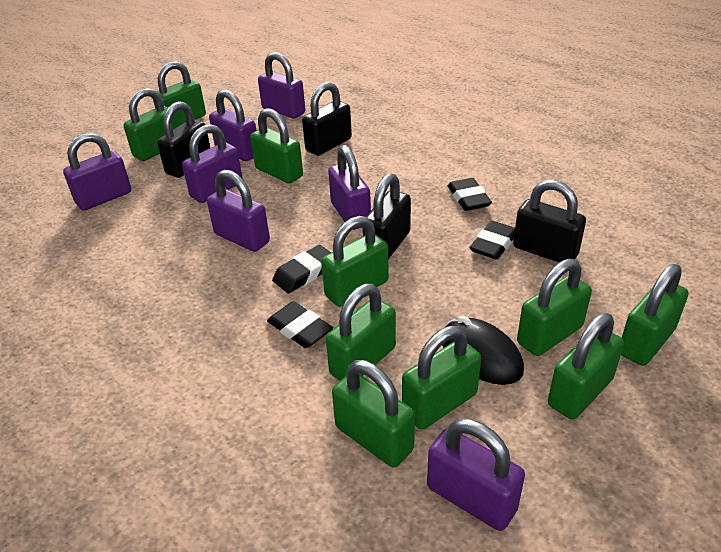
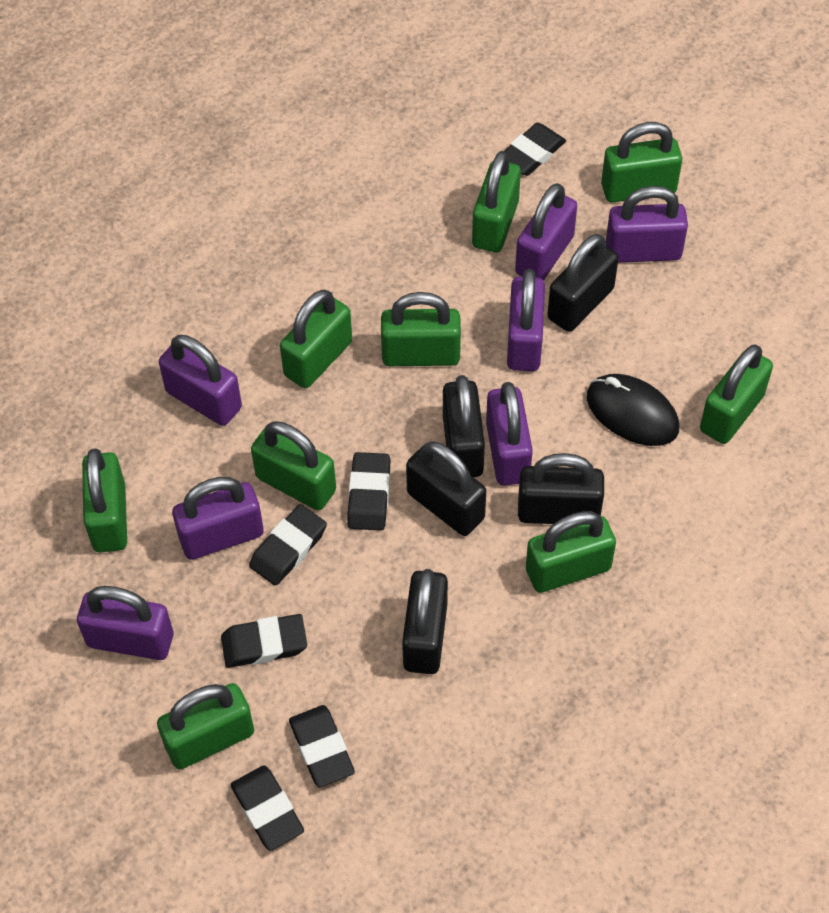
black eraser: 4 -> 6
black padlock: 4 -> 5
green padlock: 10 -> 9

